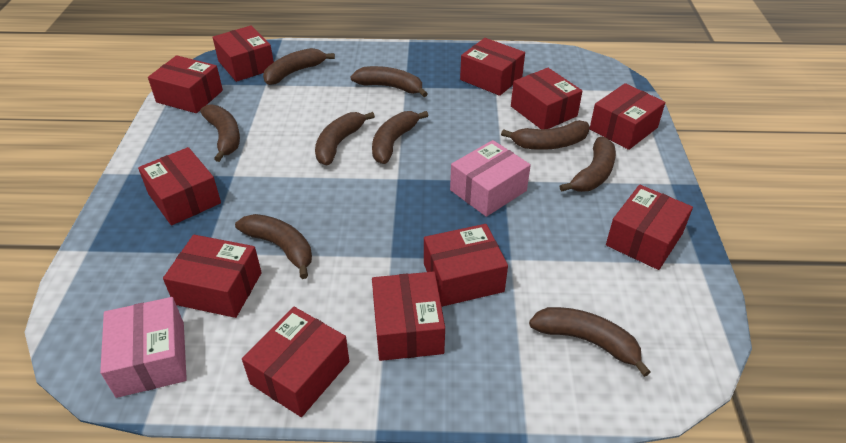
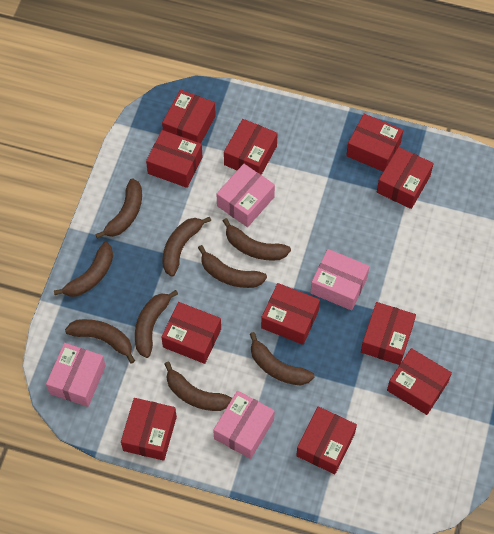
pink box: 2 -> 4

